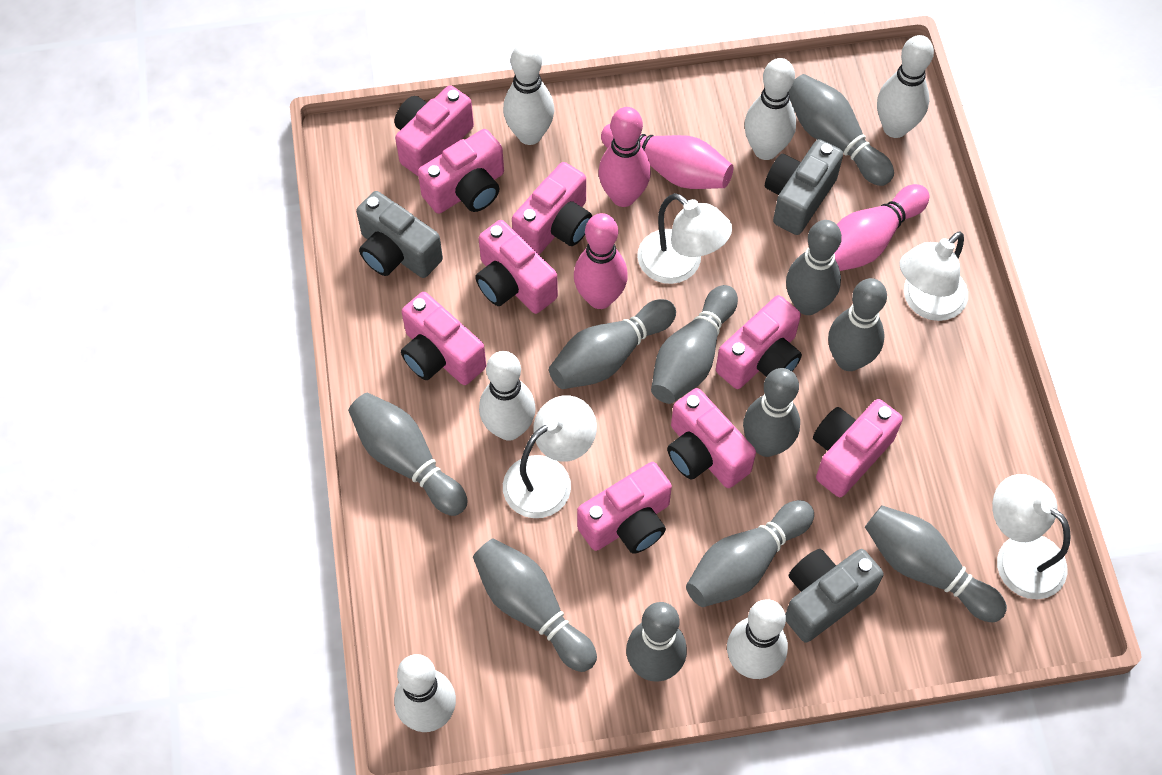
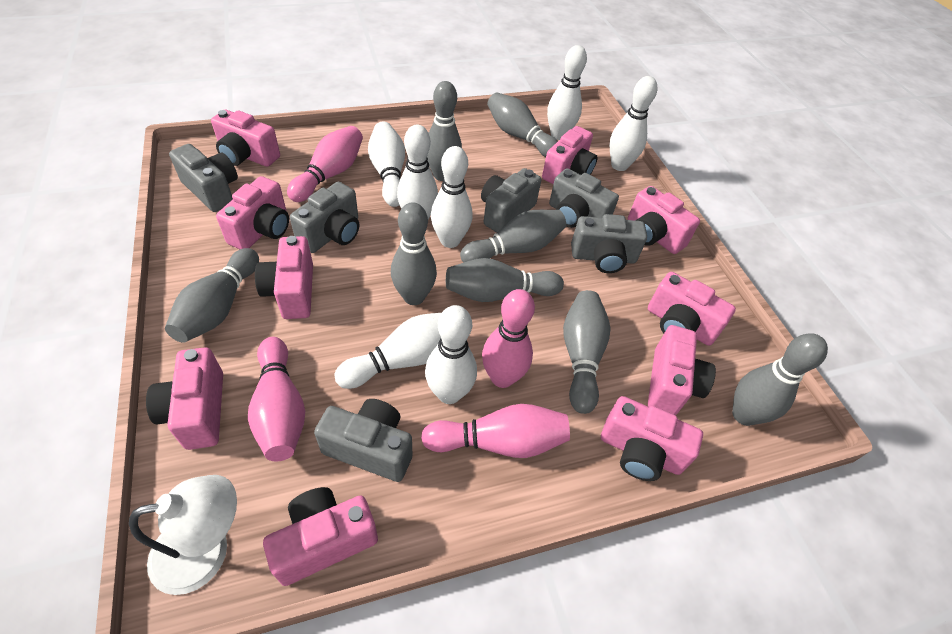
grey bowling pin: 11 -> 8
grey camera: 3 -> 6
pink camera: 9 -> 10
white bowling pin: 6 -> 7
white lamp: 4 -> 1

